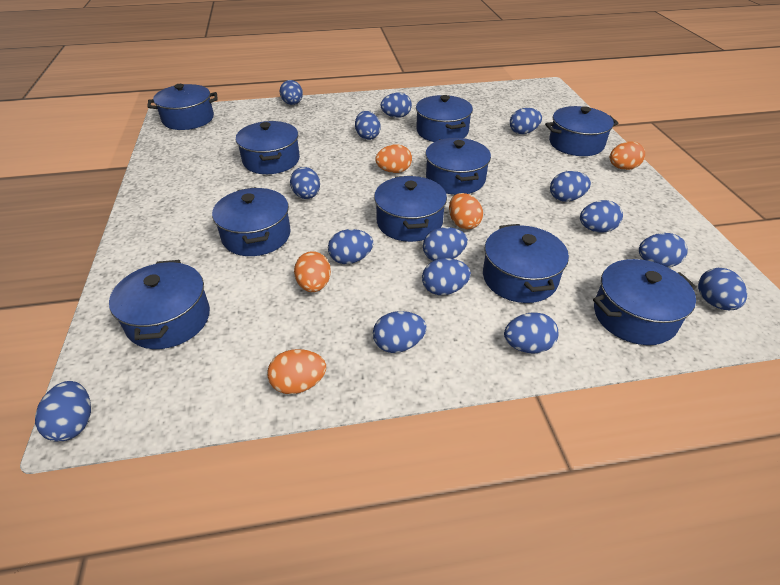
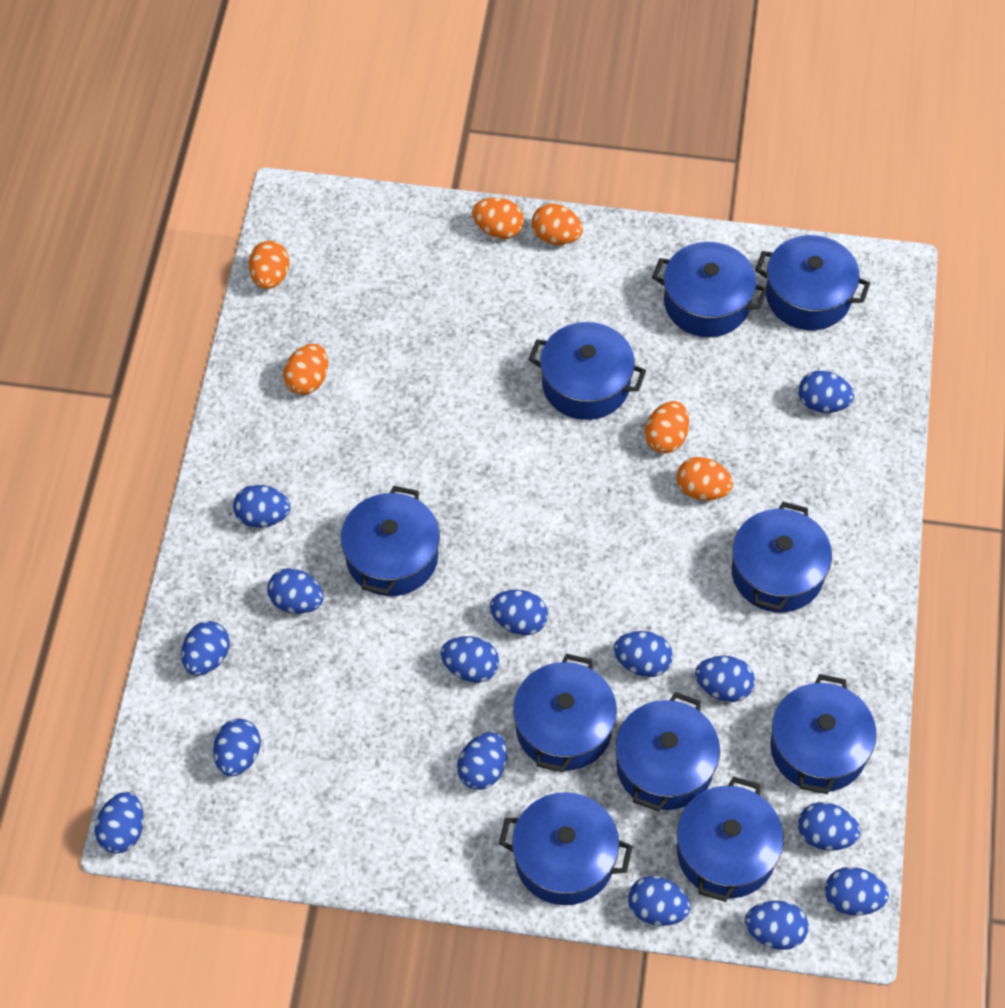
orange egg: 5 -> 6

